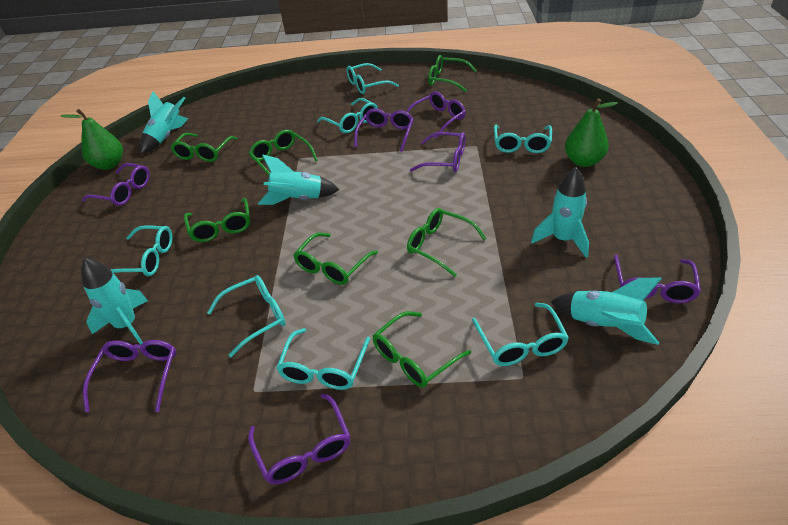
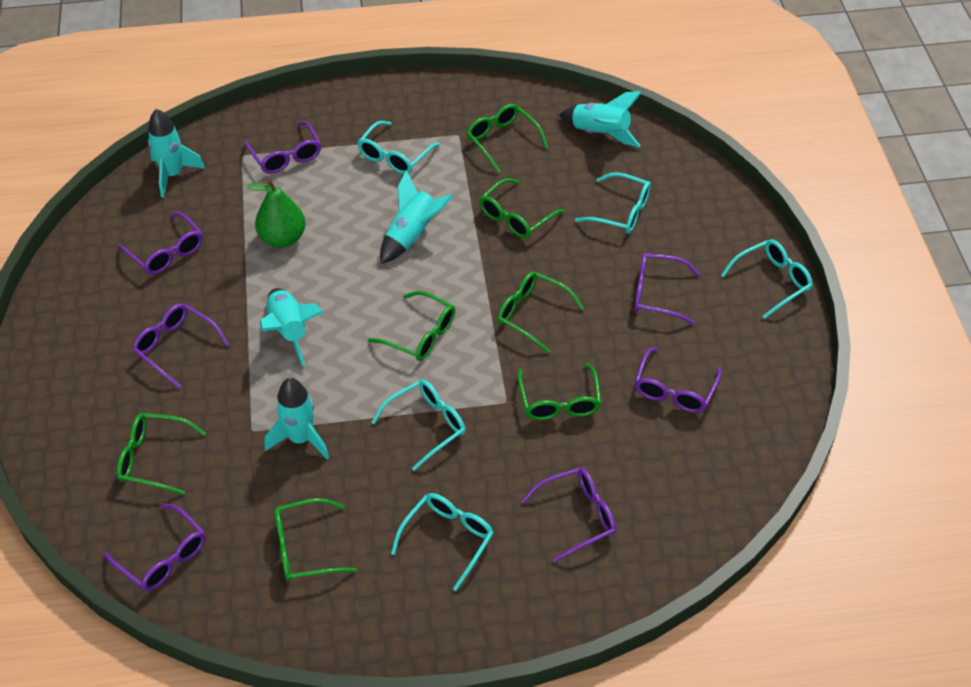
green pear: 2 -> 1
turquoise glasses: 7 -> 5

